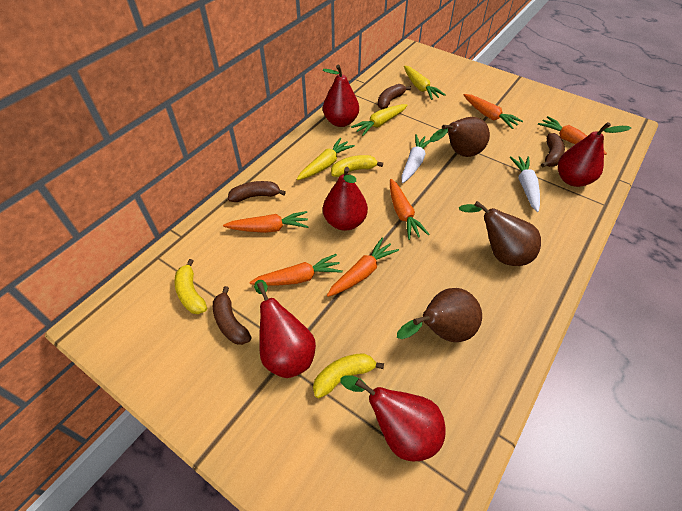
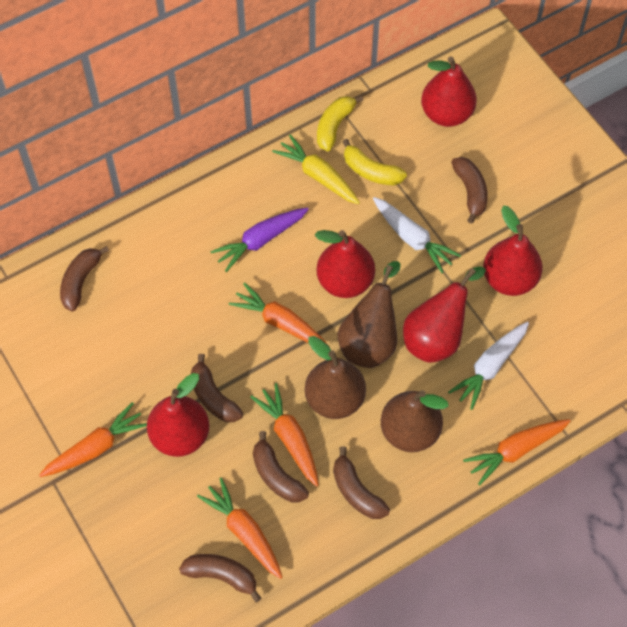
brown banana: 4 -> 6
orange carrot: 6 -> 5
purple carrot: 0 -> 1
yellow banana: 3 -> 2
yellow carrot: 3 -> 1

